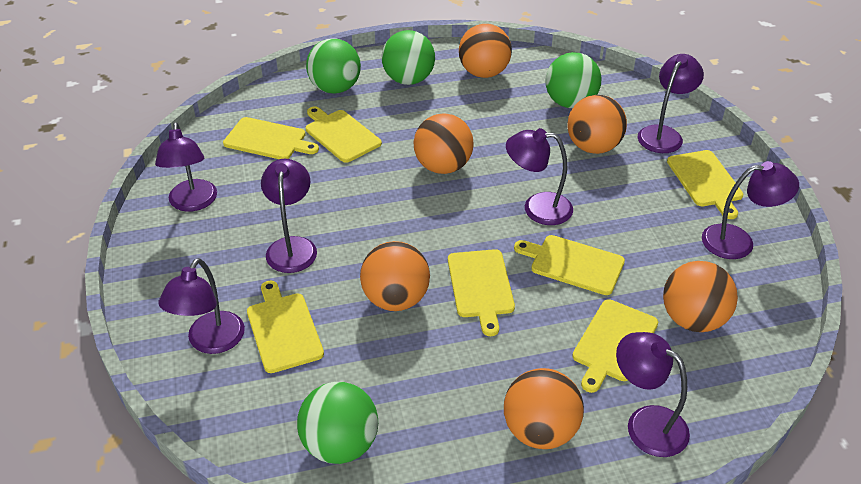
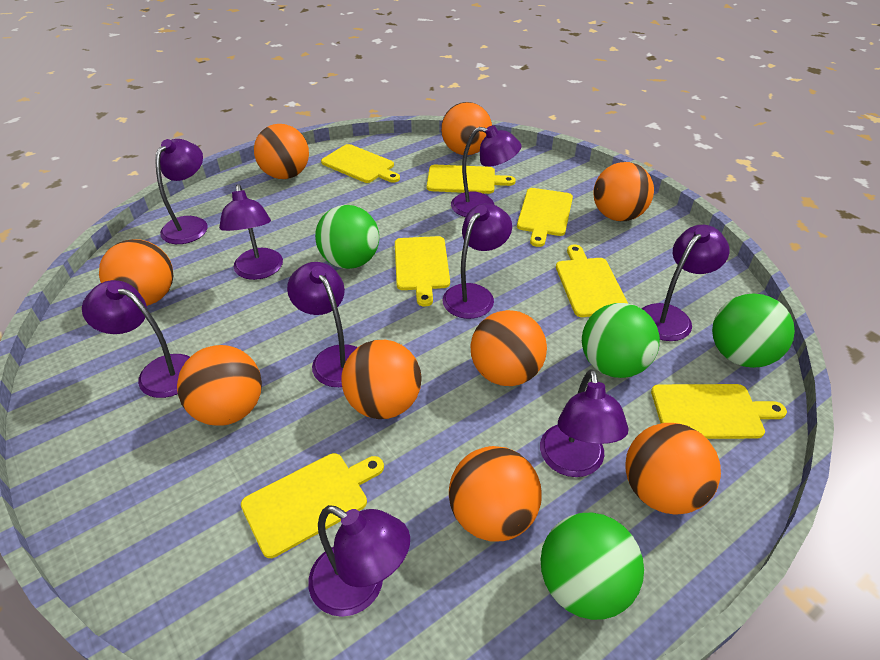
orange ball: 6 -> 9
purple lamp: 7 -> 9

